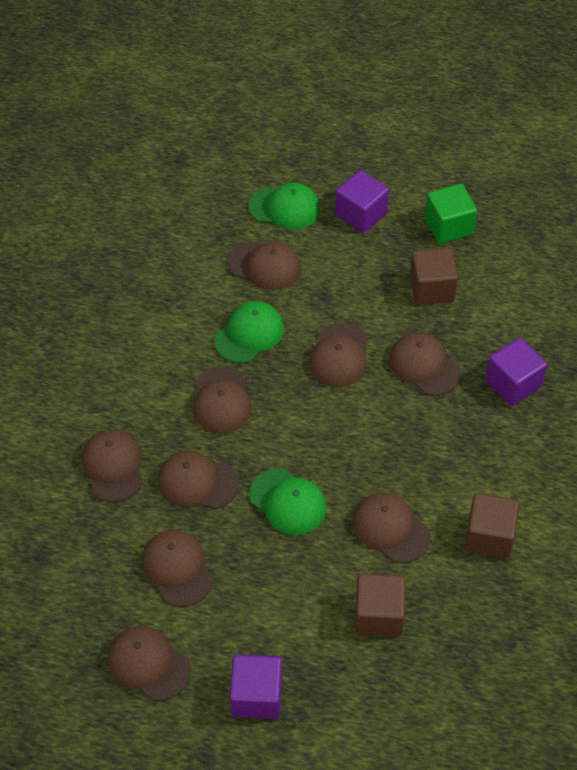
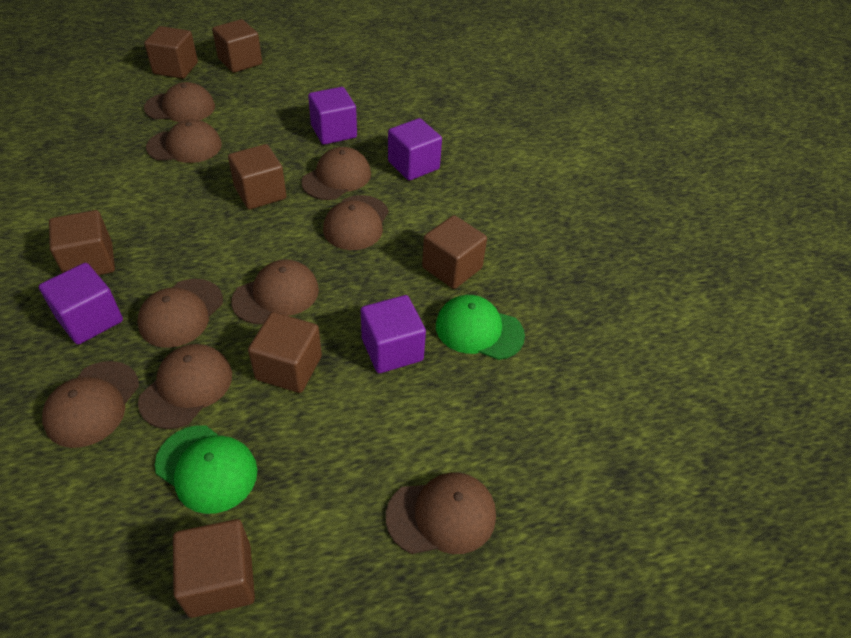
brown cube: 3 -> 7
green cap: 3 -> 2
green cube: 1 -> 0
purple cube: 3 -> 4

